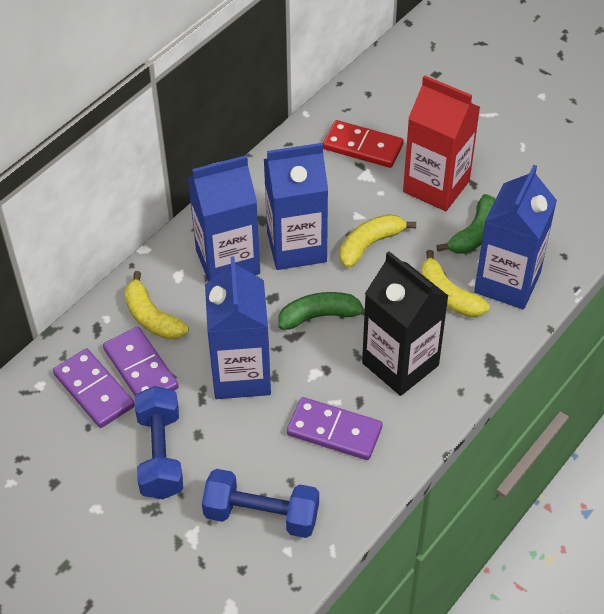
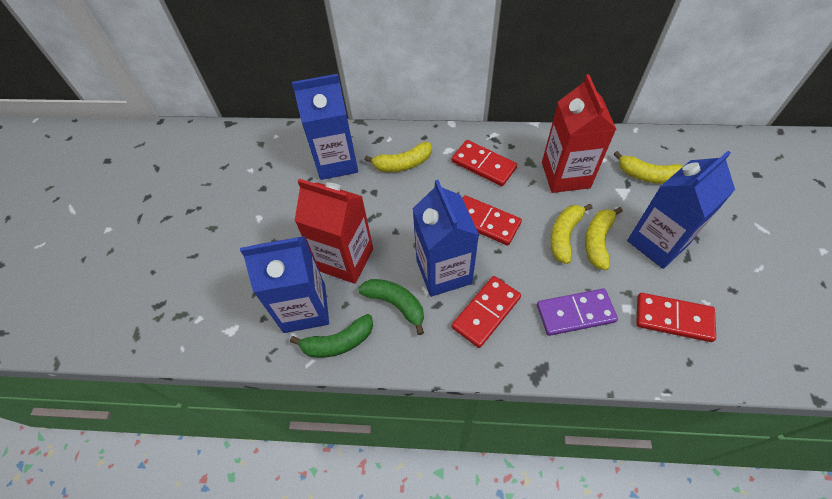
black carton: 1 -> 0
blue dumbbell: 2 -> 0
purple domino: 3 -> 1
red carton: 1 -> 2
red domino: 1 -> 4
yellow banana: 3 -> 4

